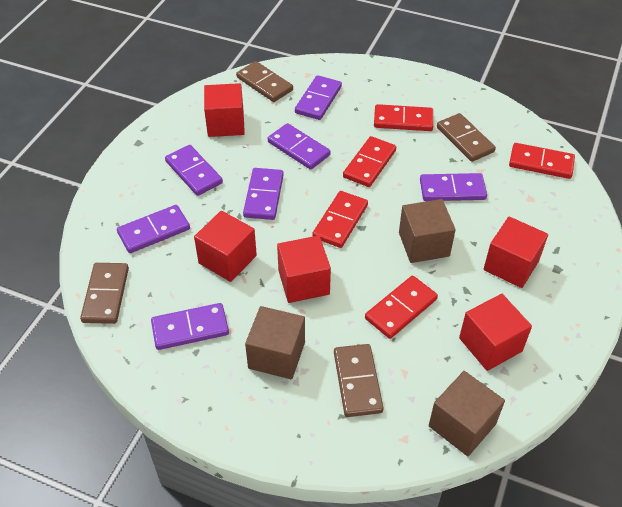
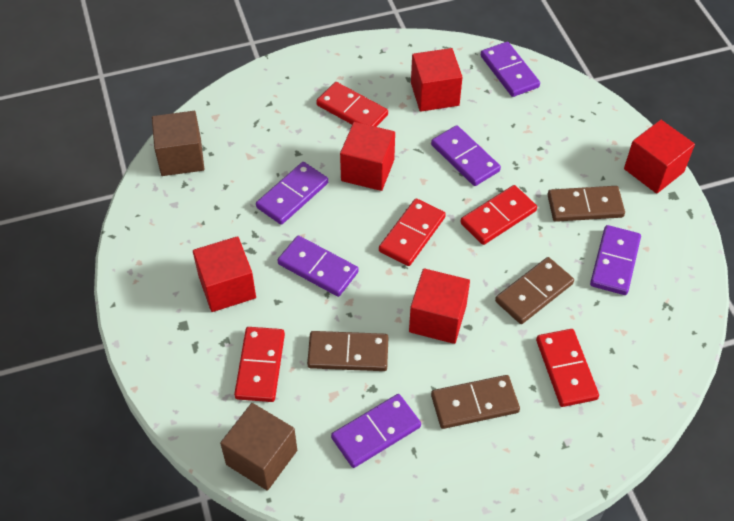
brown cube: 3 -> 2
purple domino: 7 -> 6

